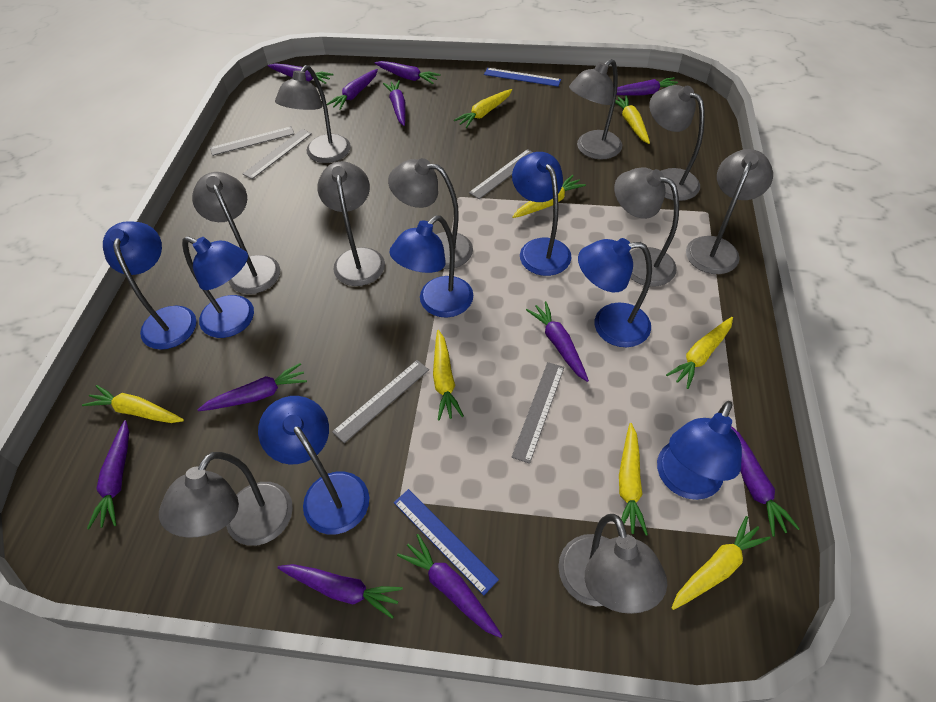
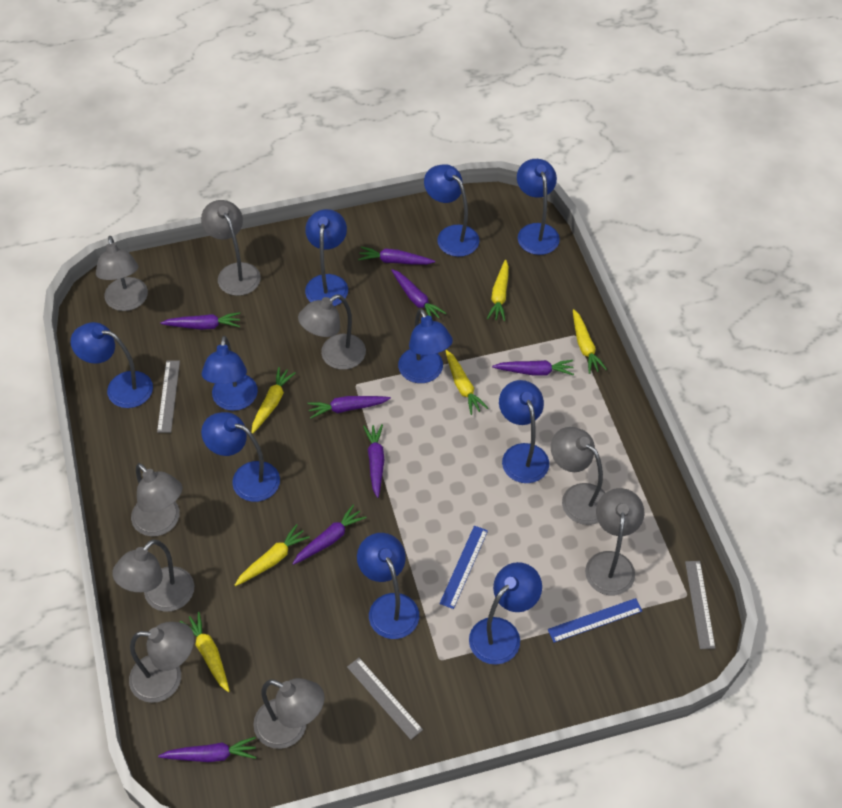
blue lamp: 7 -> 10
grey lamp: 10 -> 9
grey ruler: 5 -> 3
purple carrot: 11 -> 8
yellow carrot: 8 -> 6

